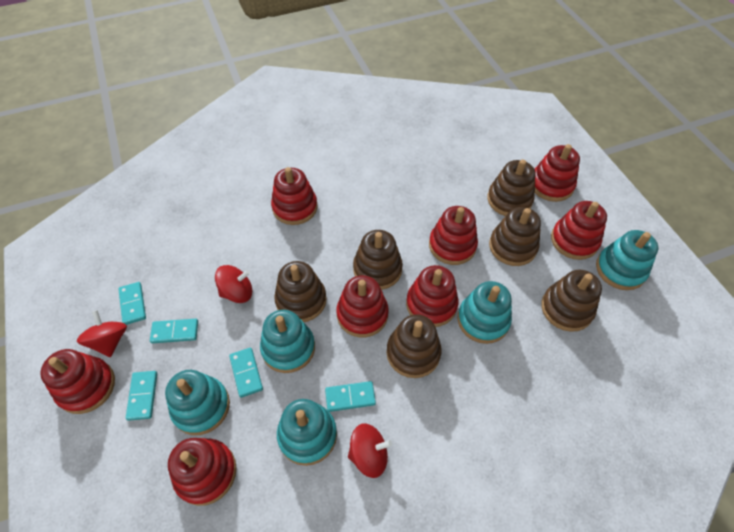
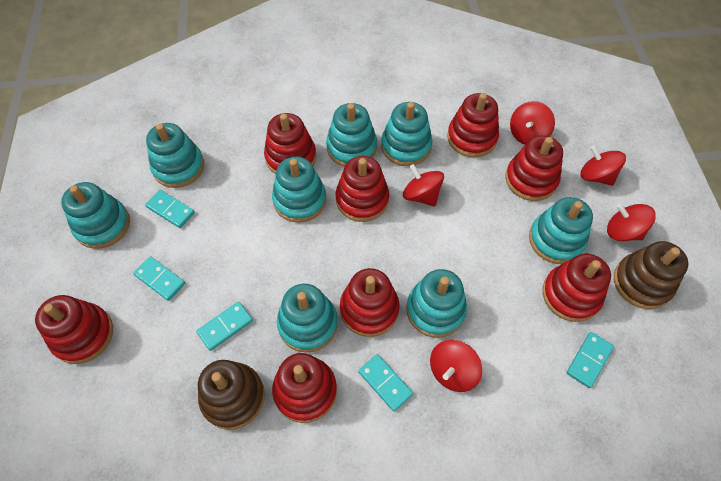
brown stacking toy: 6 -> 2
red spinning top: 3 -> 5
turquoise stacking toy: 5 -> 8

